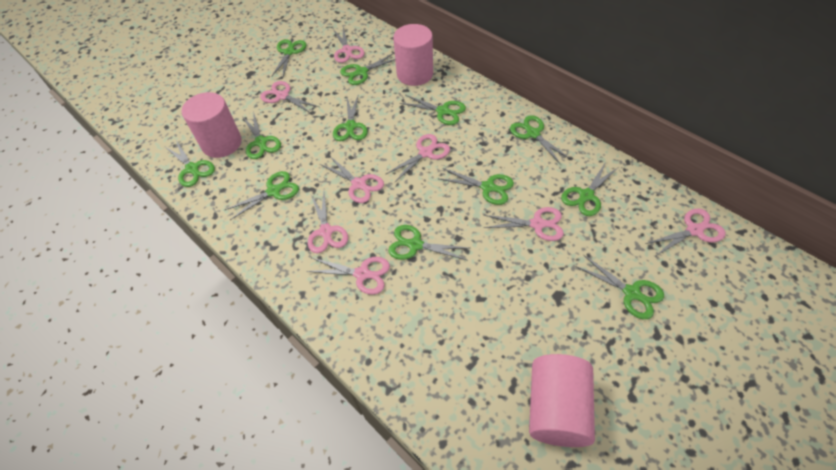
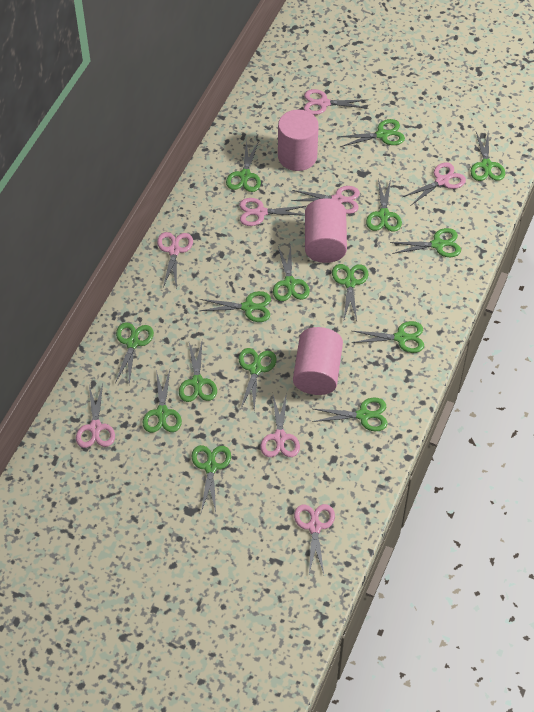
green scissors: 12 -> 15

